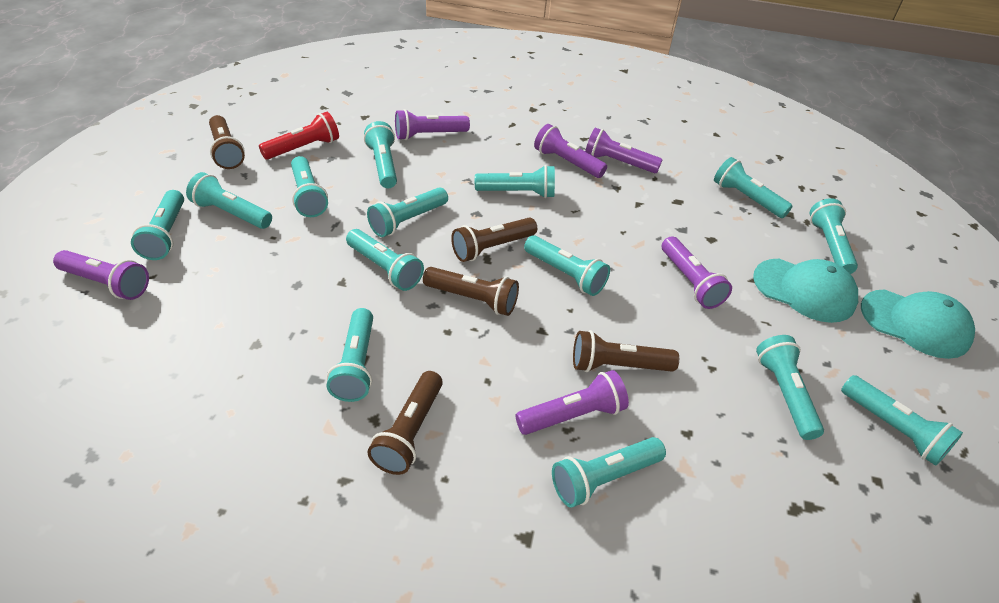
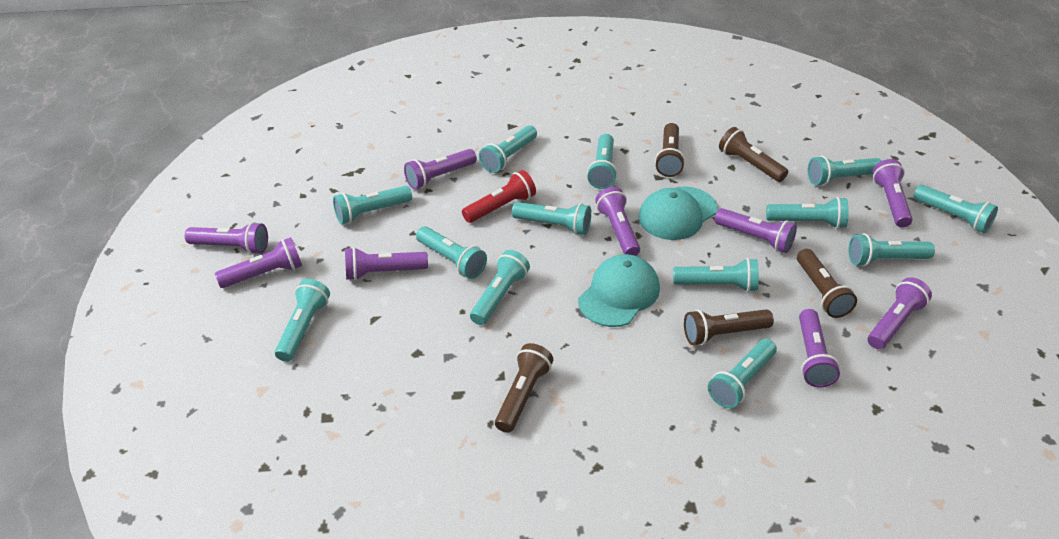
purple flashlight: 6 -> 9
turquoise flashlight: 14 -> 13

